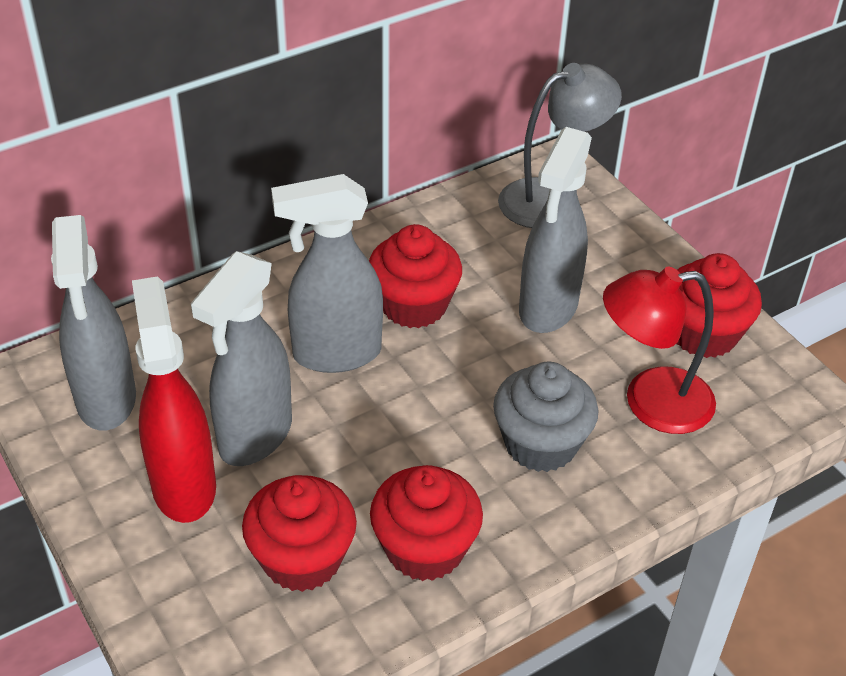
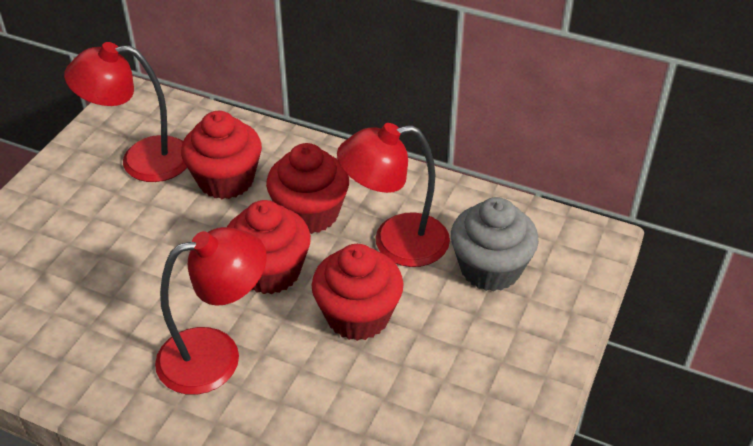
grey lamp: 1 -> 0
grey spray bottle: 4 -> 0
red lamp: 1 -> 3
red spray bottle: 1 -> 0

